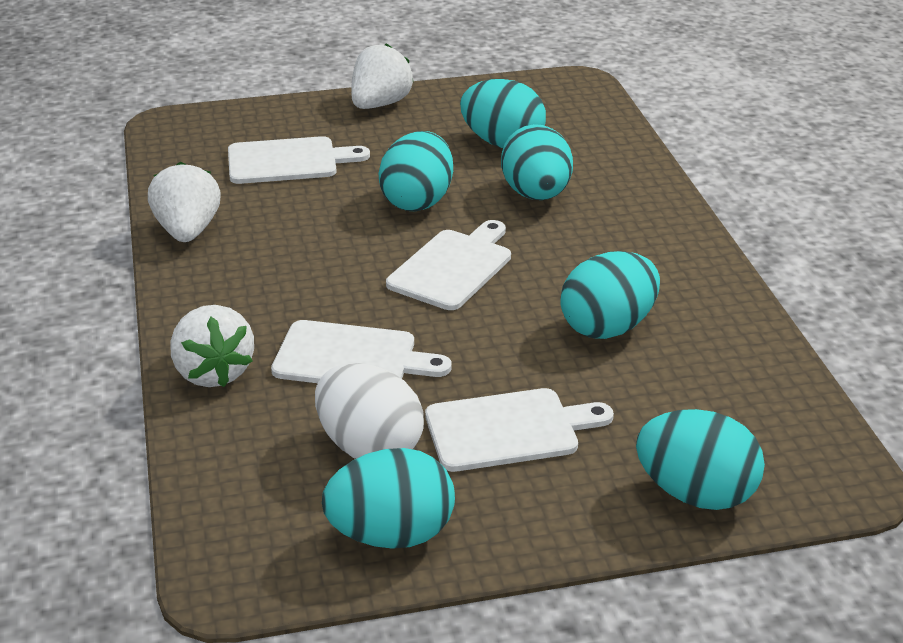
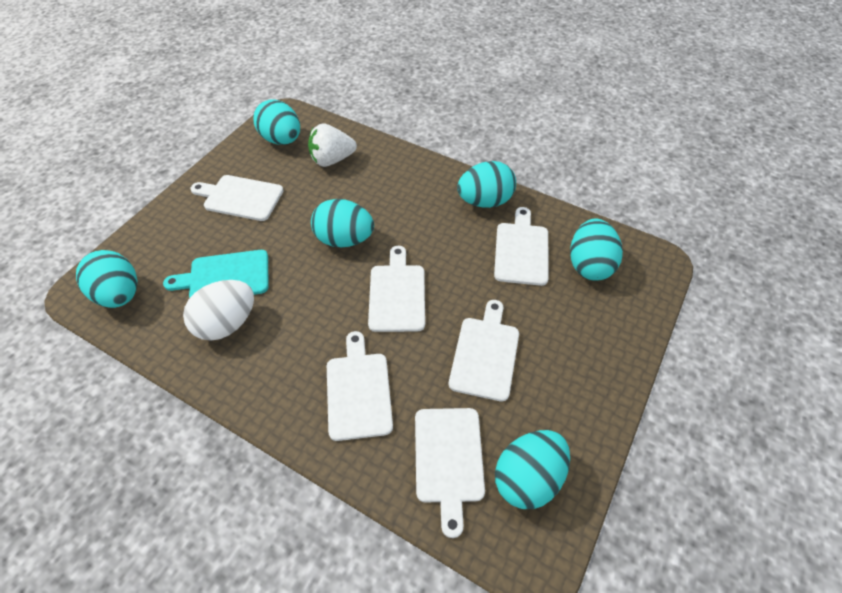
turquoise cutting board: 0 -> 1
white cutting board: 4 -> 6
white strawberry: 3 -> 1

